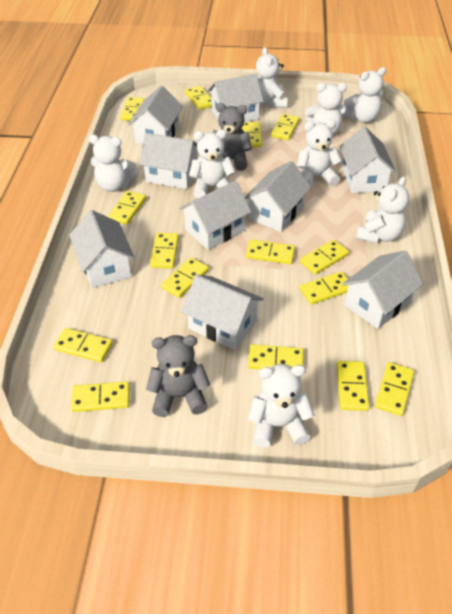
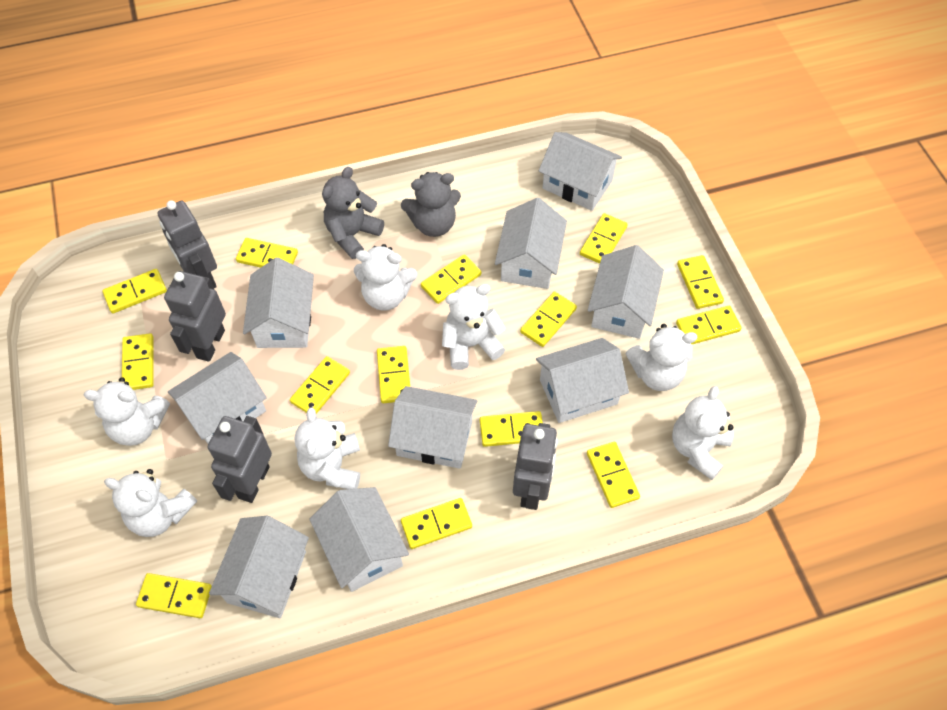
grey robot: 0 -> 4
white teddy bear: 8 -> 7
yellow domino: 15 -> 14

